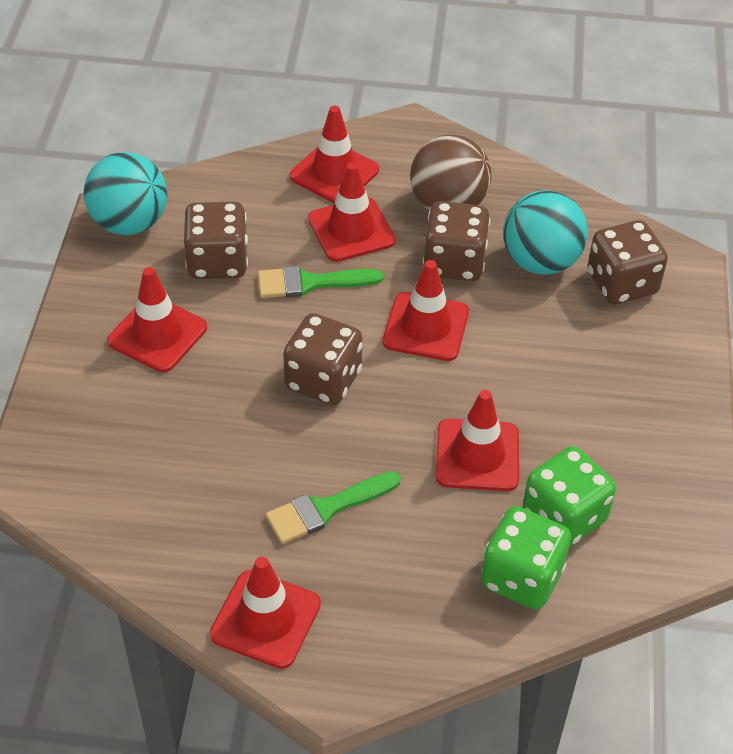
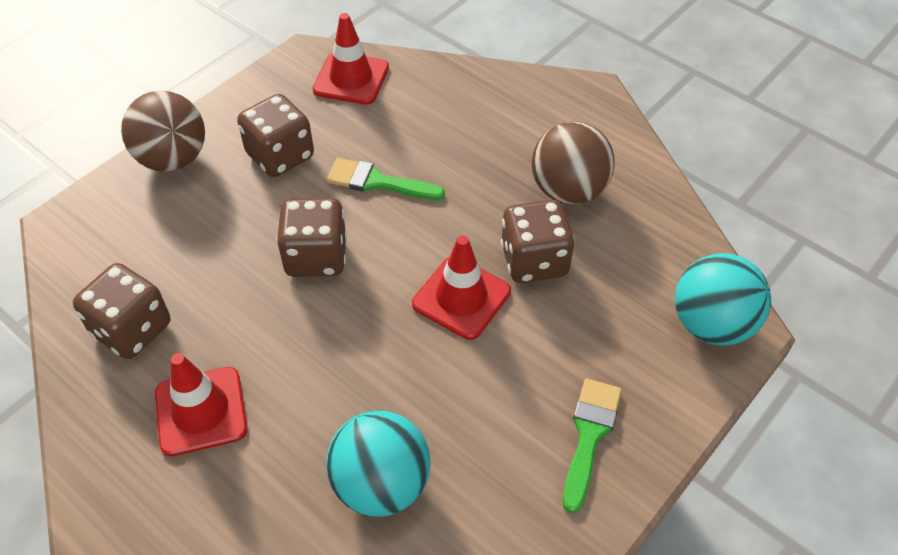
brown ball: 1 -> 2
green dice: 2 -> 0
red traffic cone: 6 -> 3

